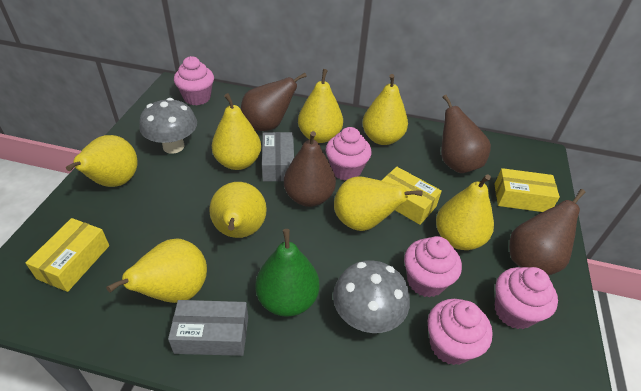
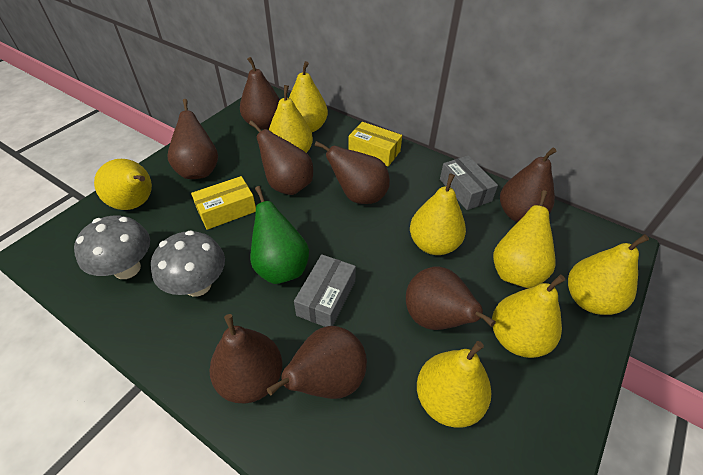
brown pear: 4 -> 8
pink cupcake: 5 -> 0
yellow box: 3 -> 2

